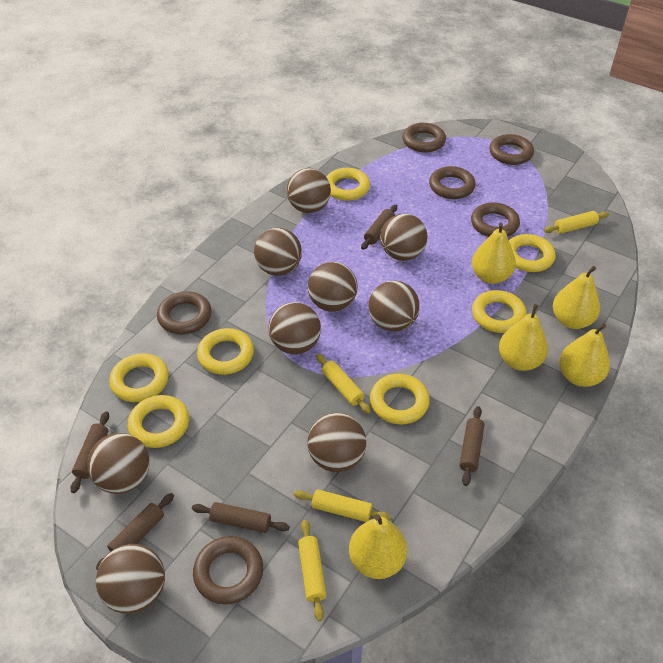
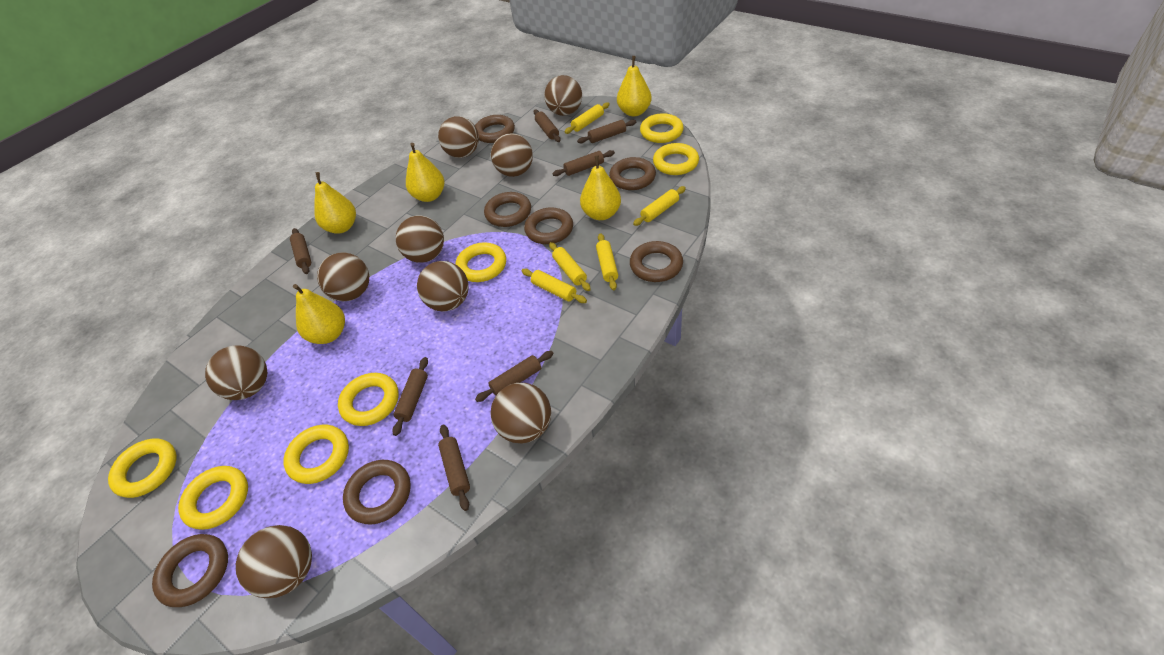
brown ring: 6 -> 7
brown rolling pin: 5 -> 7
yellow rolling pin: 4 -> 5

